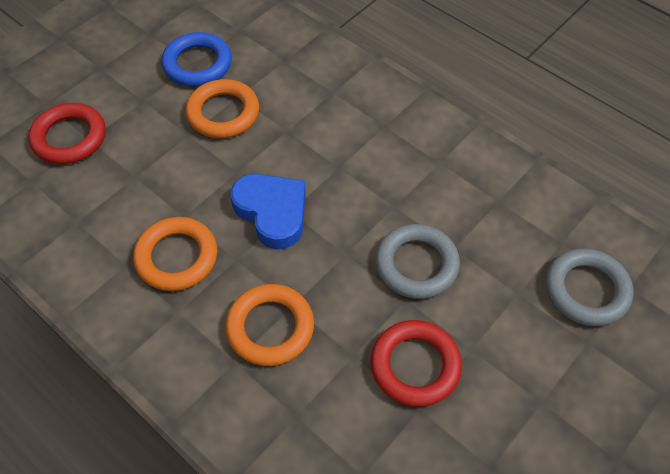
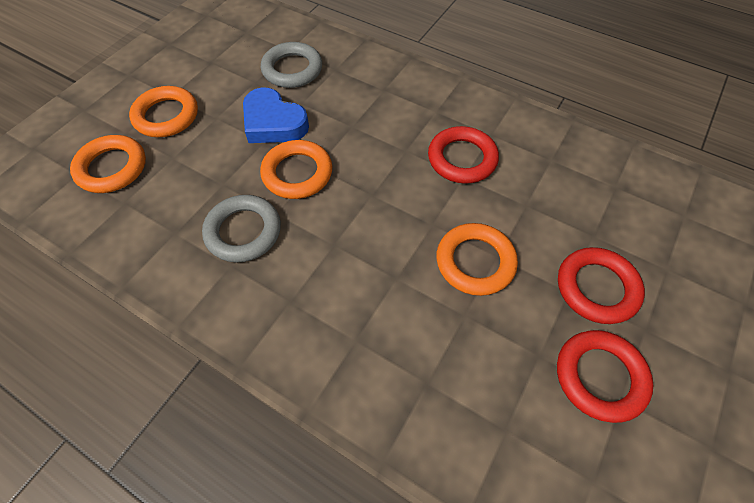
blue ring: 1 -> 0
orange ring: 3 -> 4
red ring: 2 -> 3

